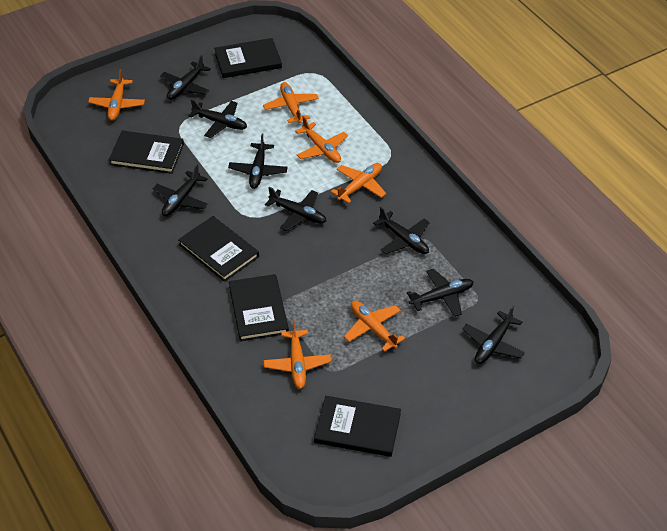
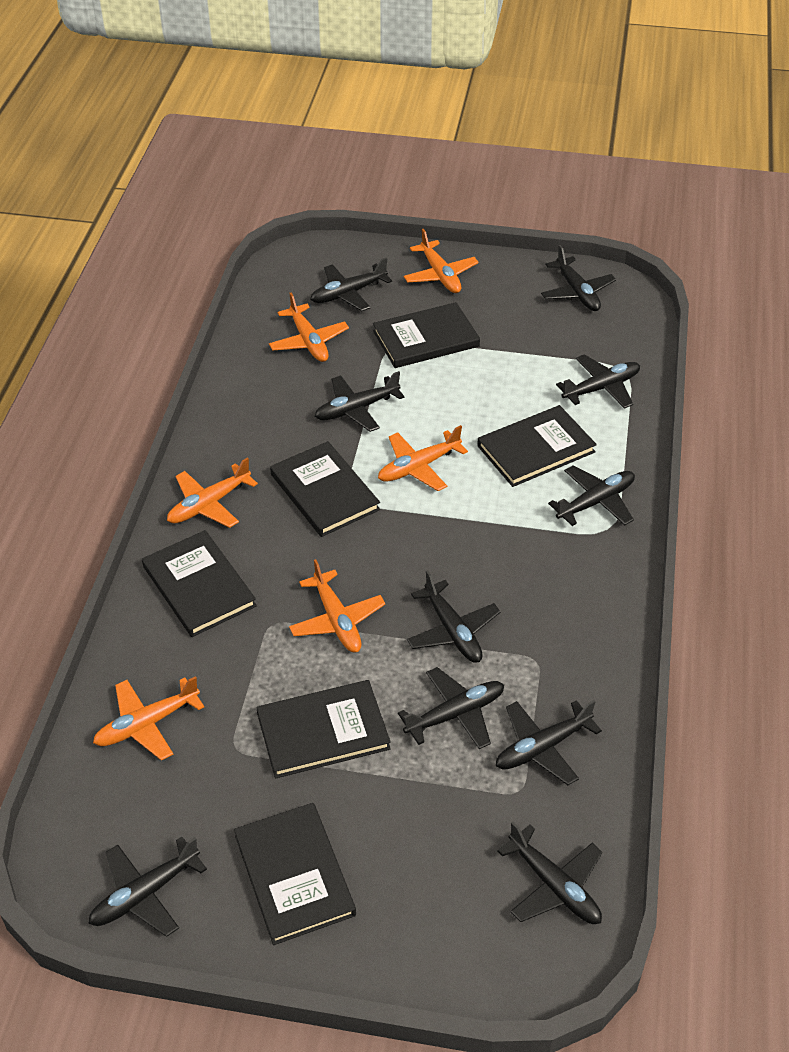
black book: 5 -> 6
black plane: 8 -> 10

